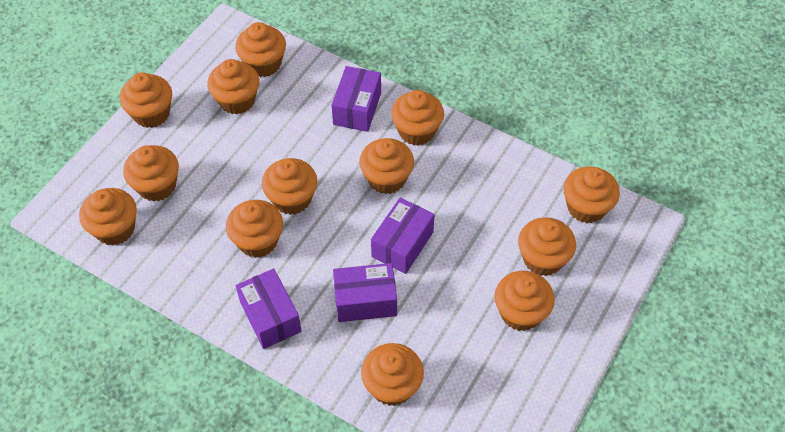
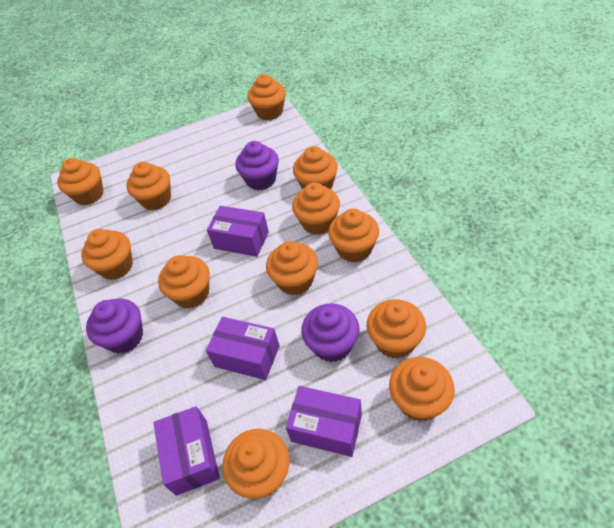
orange cupcake: 13 -> 12
purple cupcake: 0 -> 3

